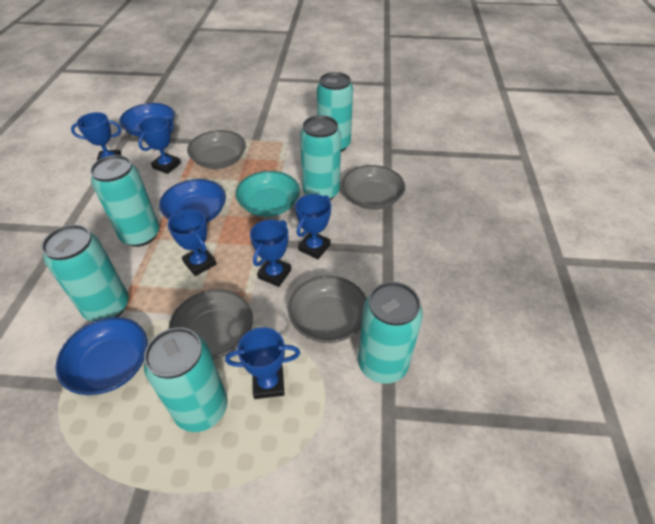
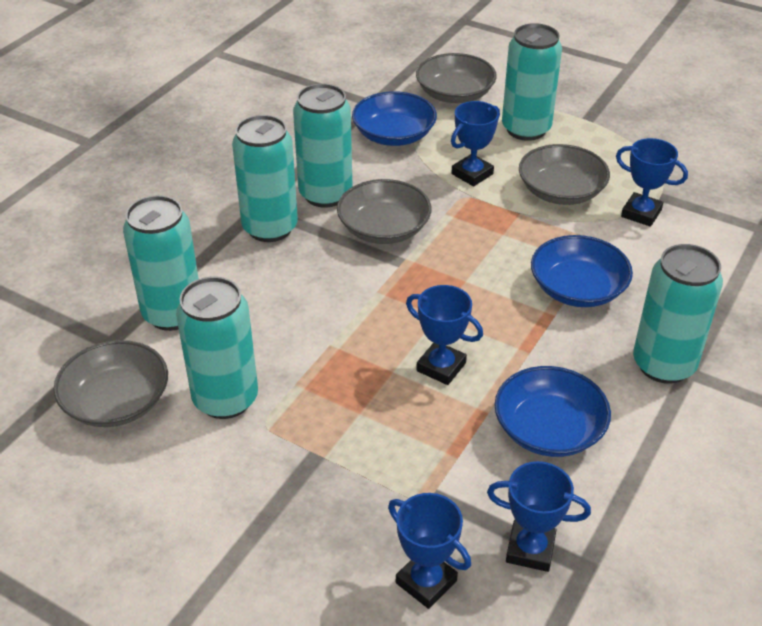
blue trophy: 6 -> 5
turquoise bowl: 1 -> 0

